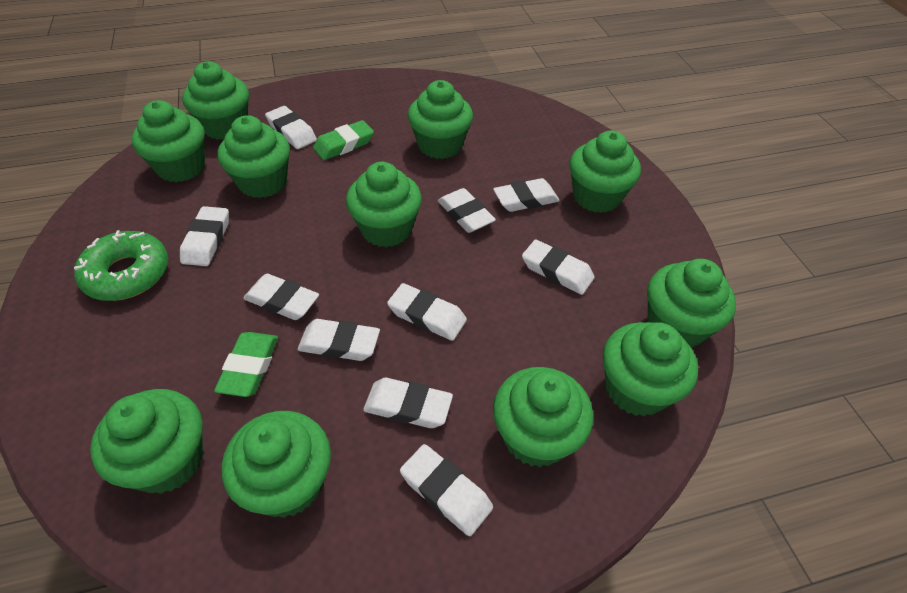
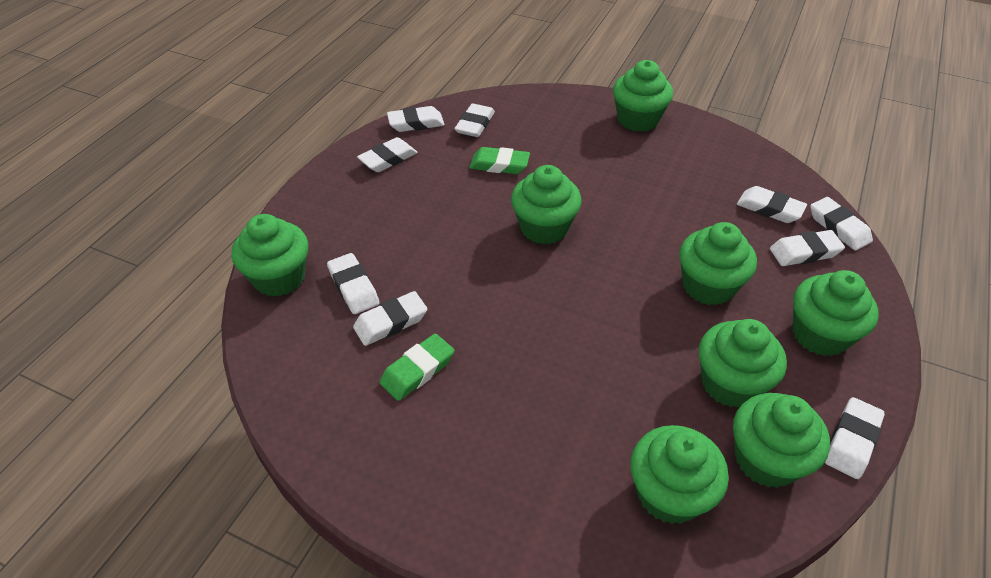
green cupcake: 11 -> 8
green donut: 1 -> 0
white eraser: 10 -> 9

